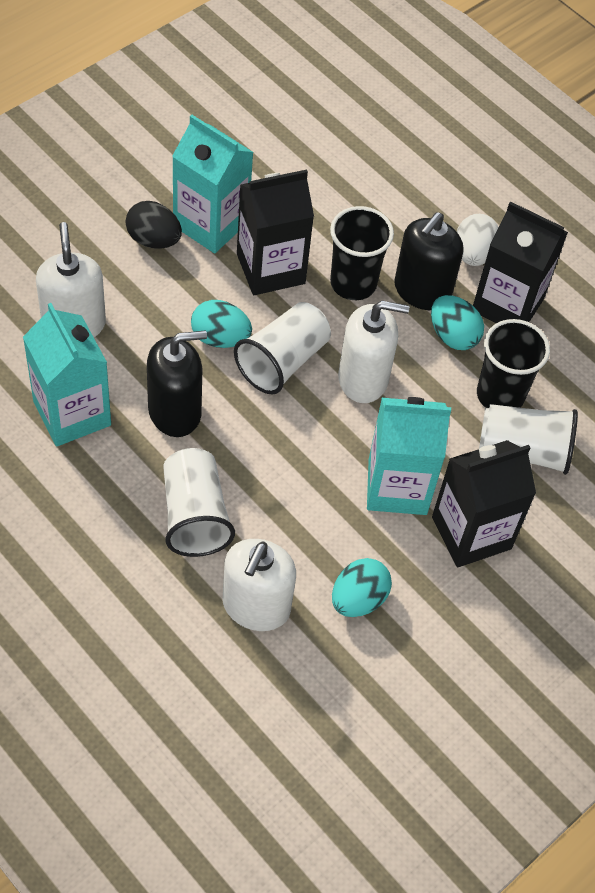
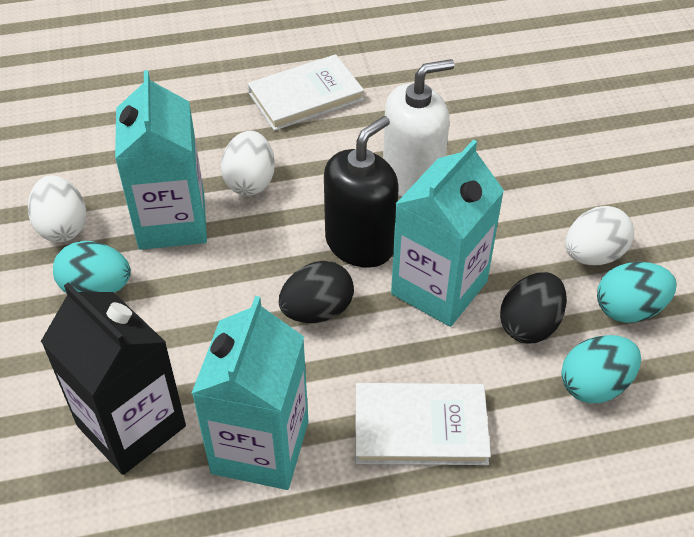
black carton: 3 -> 1
black cup: 2 -> 0
black egg: 1 -> 2
black soap dispenser: 2 -> 1
white book: 0 -> 2
white cup: 3 -> 0
white egg: 1 -> 3
white soap dispenser: 3 -> 1

